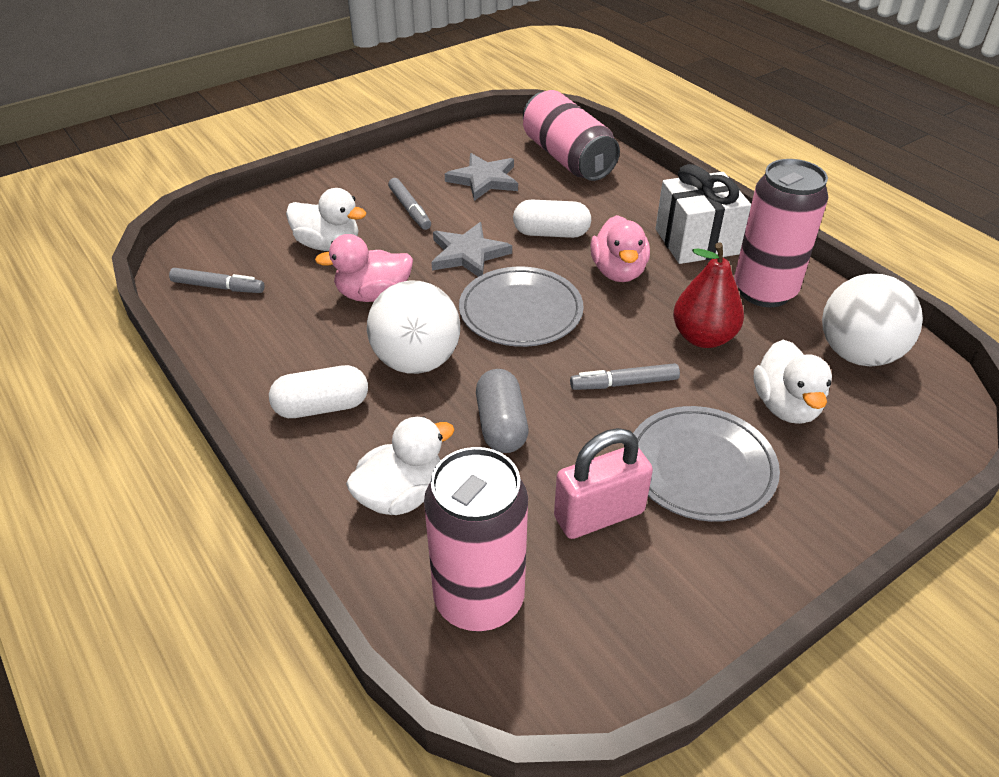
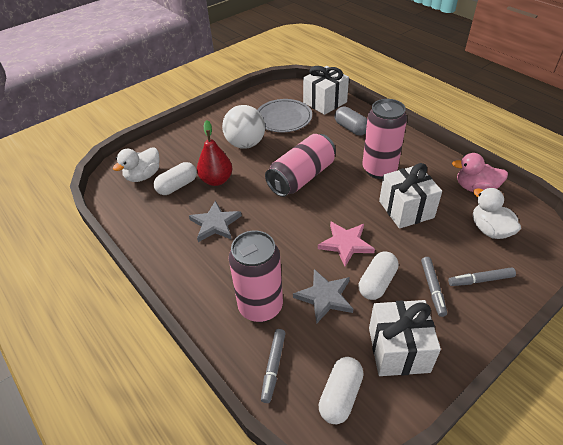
grey plate: 2 -> 1
pink duck: 2 -> 1
pink padlock: 1 -> 0
pink star: 0 -> 1
white ball: 2 -> 1
white capsule: 2 -> 3
white duck: 3 -> 2
white gift: 1 -> 3

